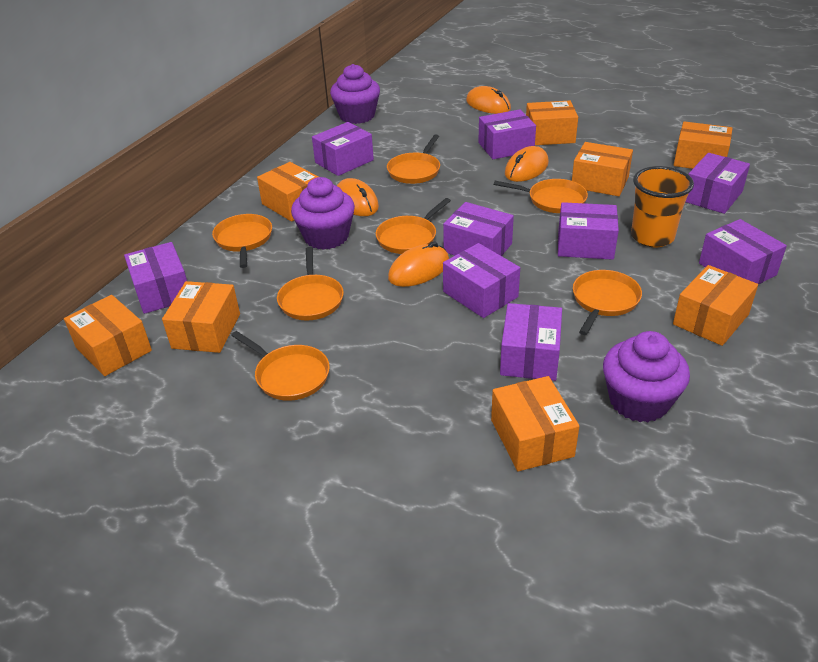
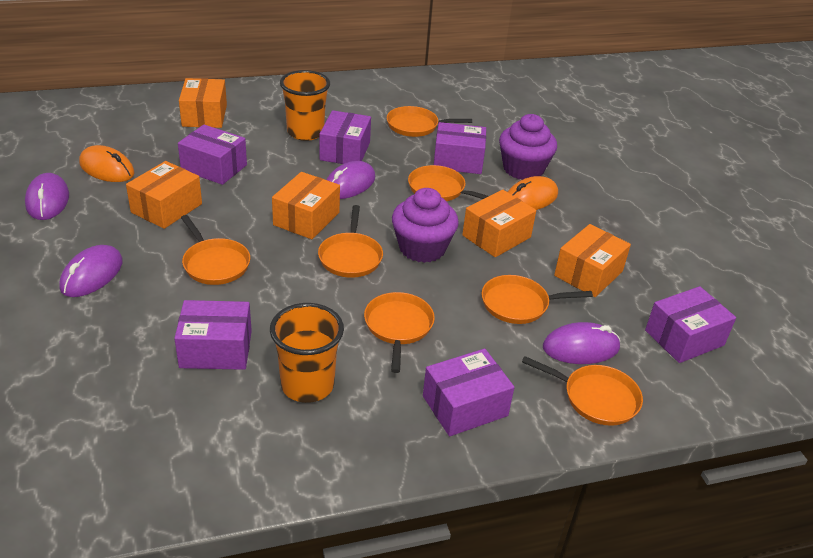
orange box: 8 -> 5
orange cup: 1 -> 2
orange mouse: 4 -> 2
purple box: 9 -> 6
purple cupcake: 3 -> 2
purple mouse: 0 -> 4

